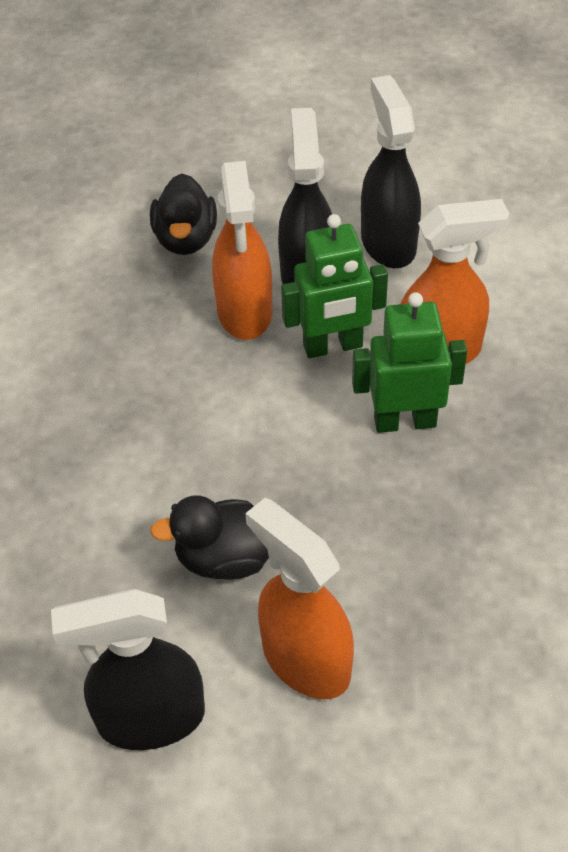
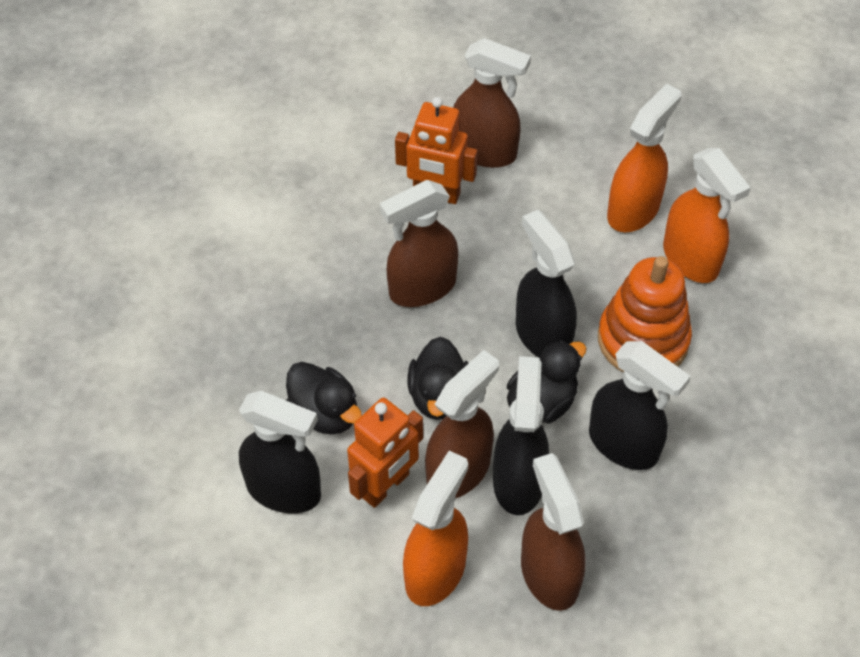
black duck: 2 -> 3
black spray bottle: 3 -> 4
brown spray bottle: 0 -> 4
green robot: 2 -> 0
orange robot: 0 -> 2
orange stacking toy: 0 -> 1

